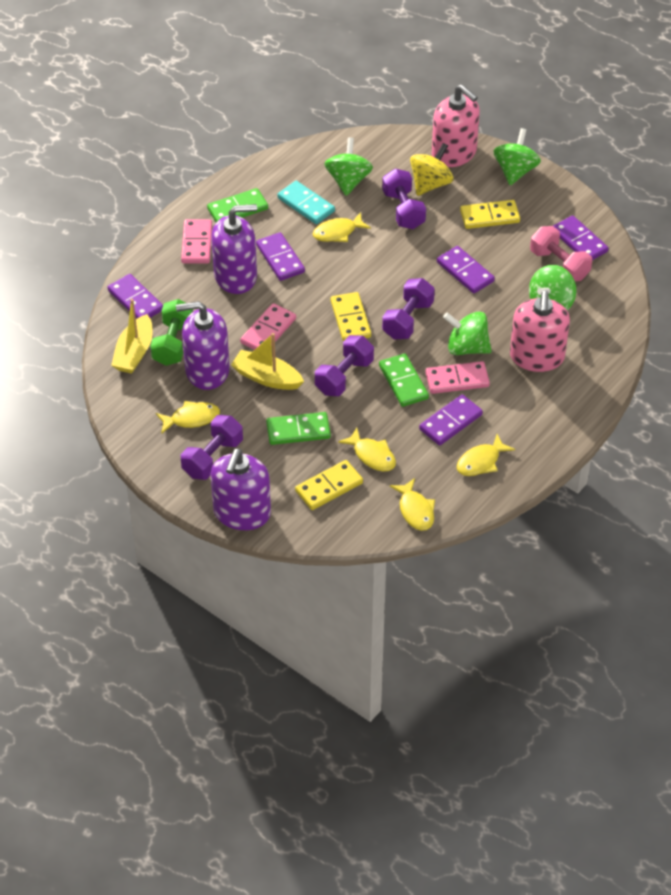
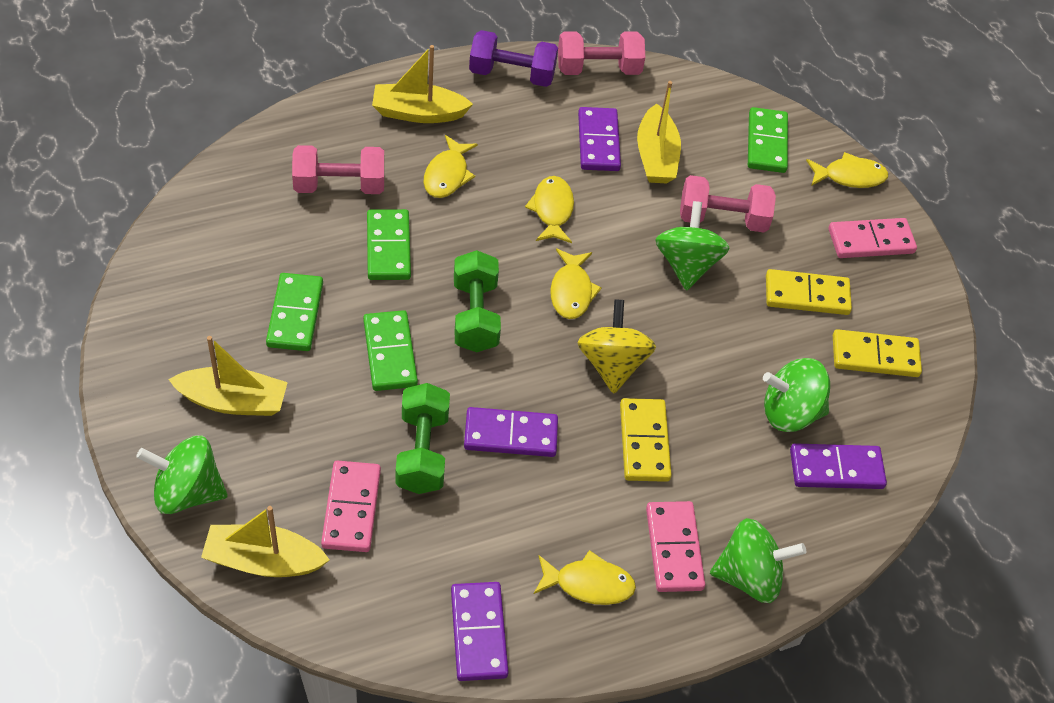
green domino: 3 -> 4
green dumbbell: 1 -> 2
pink dumbbell: 1 -> 3
pink soap dispenser: 2 -> 0
purple domino: 5 -> 4
purple dumbbell: 4 -> 1
purple soap dispenser: 3 -> 0
turquoise domino: 1 -> 0
yellow boat: 2 -> 4

